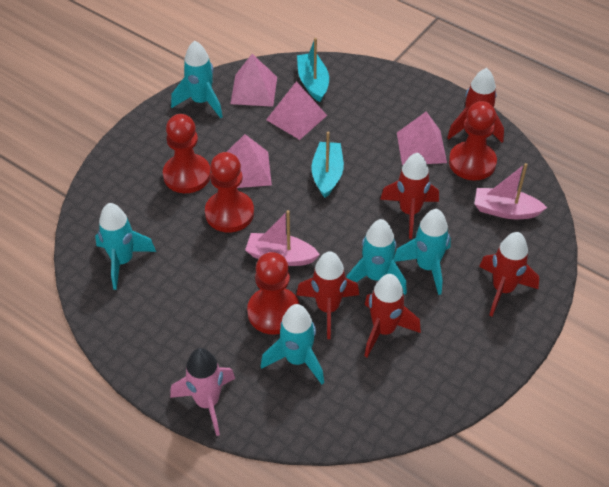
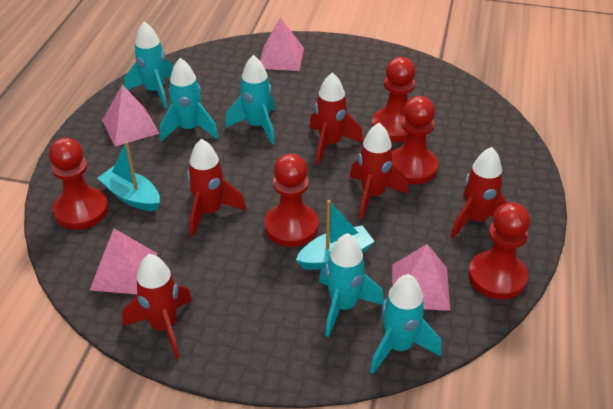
pink boat: 2 -> 0
pink rocket: 1 -> 0
red pawn: 4 -> 5

